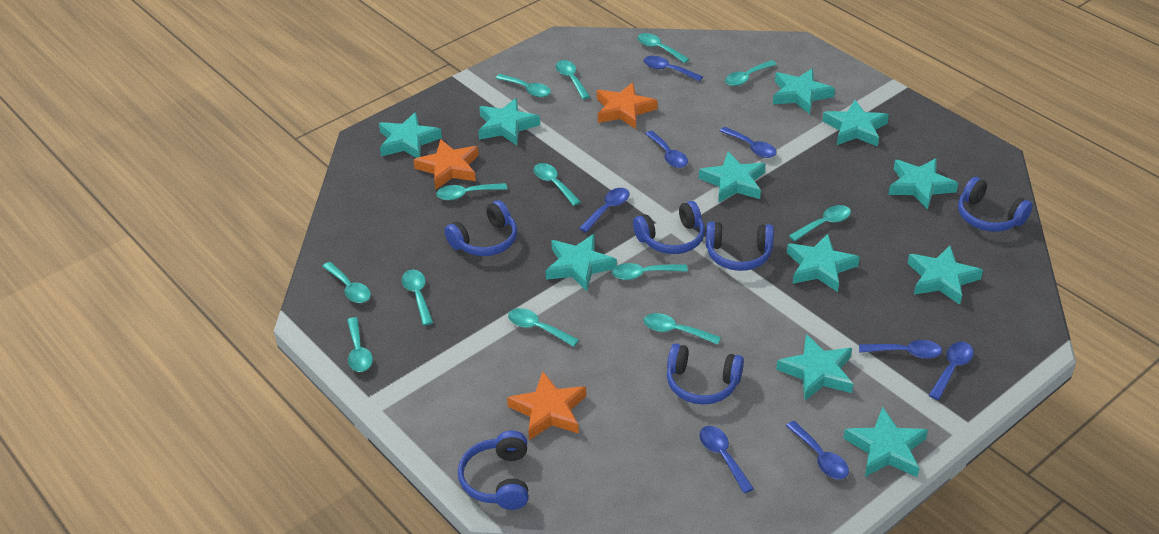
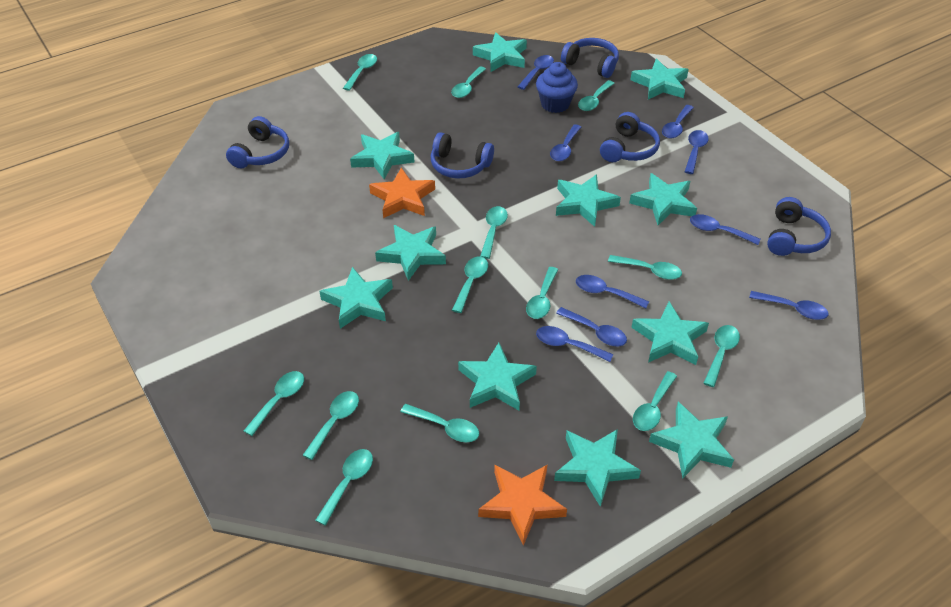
blue cupcake: 0 -> 1
blue headphones: 6 -> 5
blue spoon: 8 -> 9
orange star: 3 -> 2

